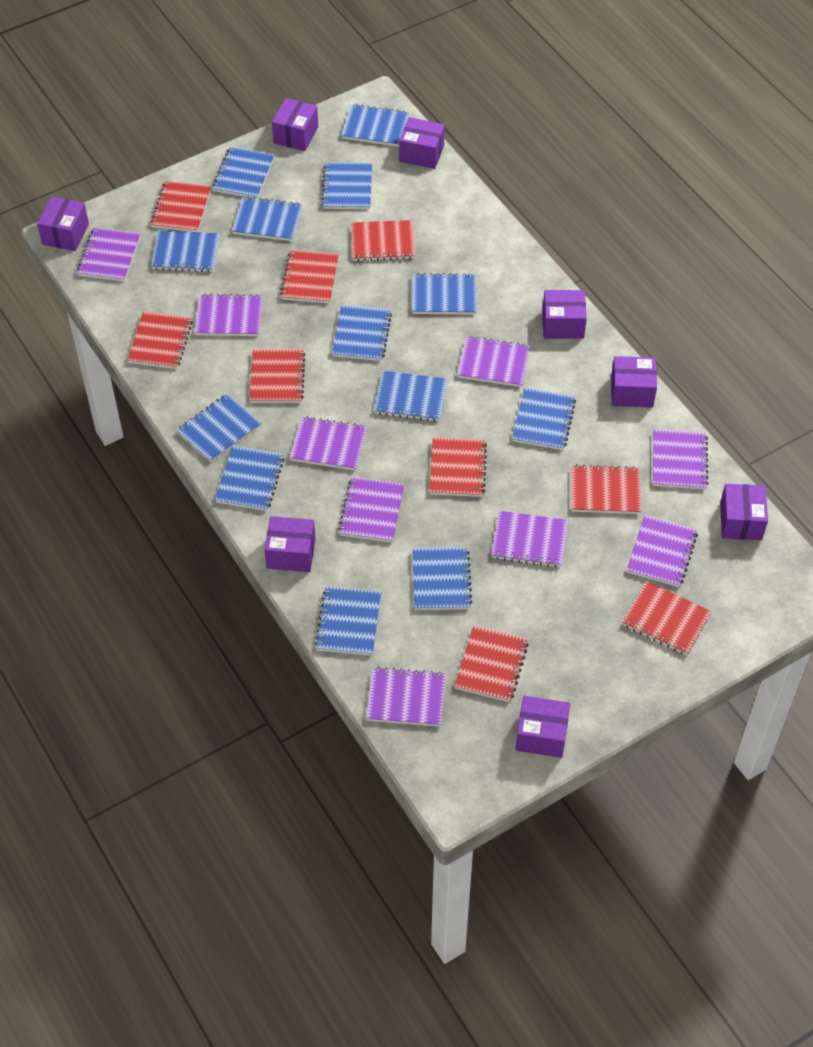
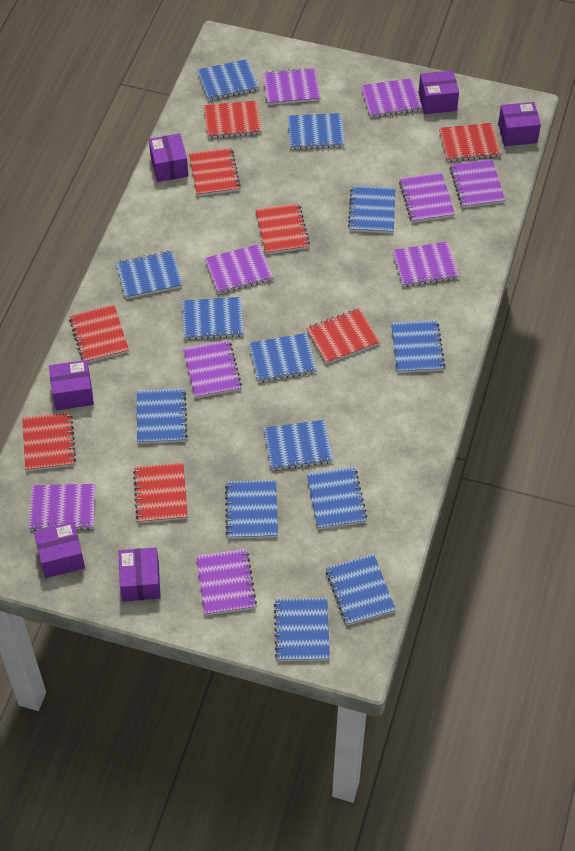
purple box: 8 -> 6
red notebook: 9 -> 8

